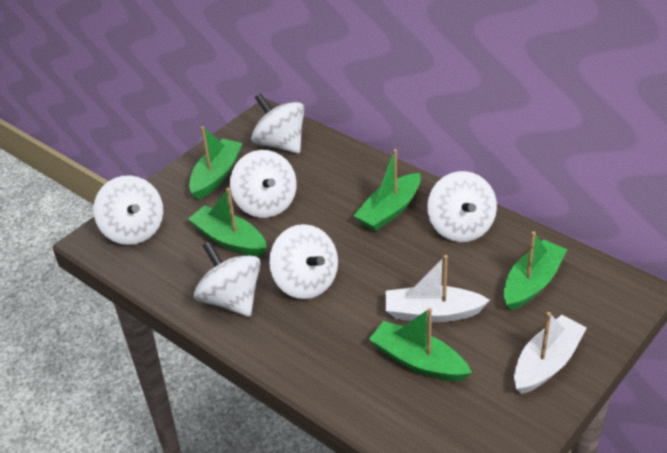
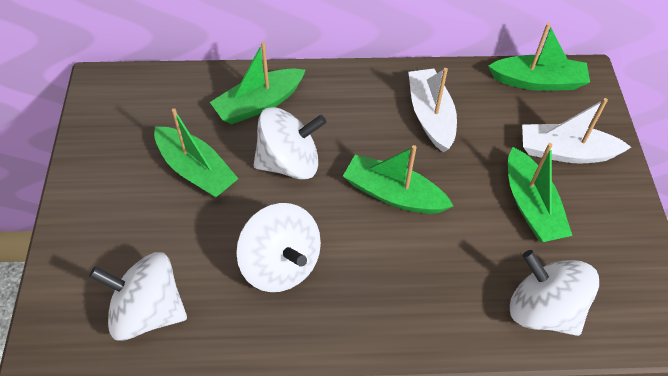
white spinning top: 6 -> 4

